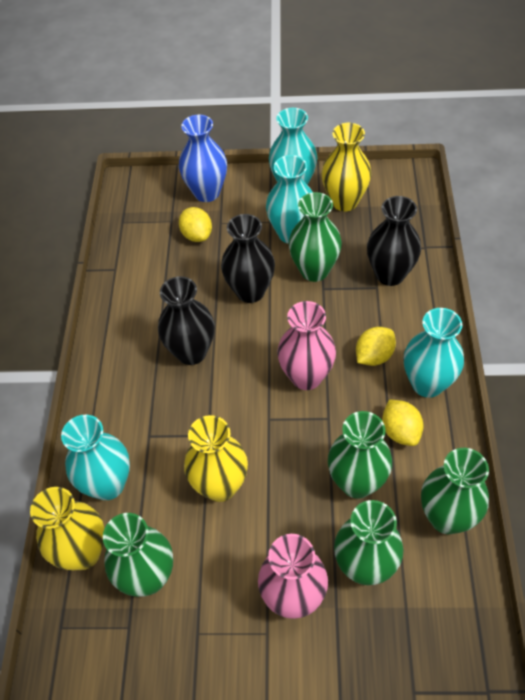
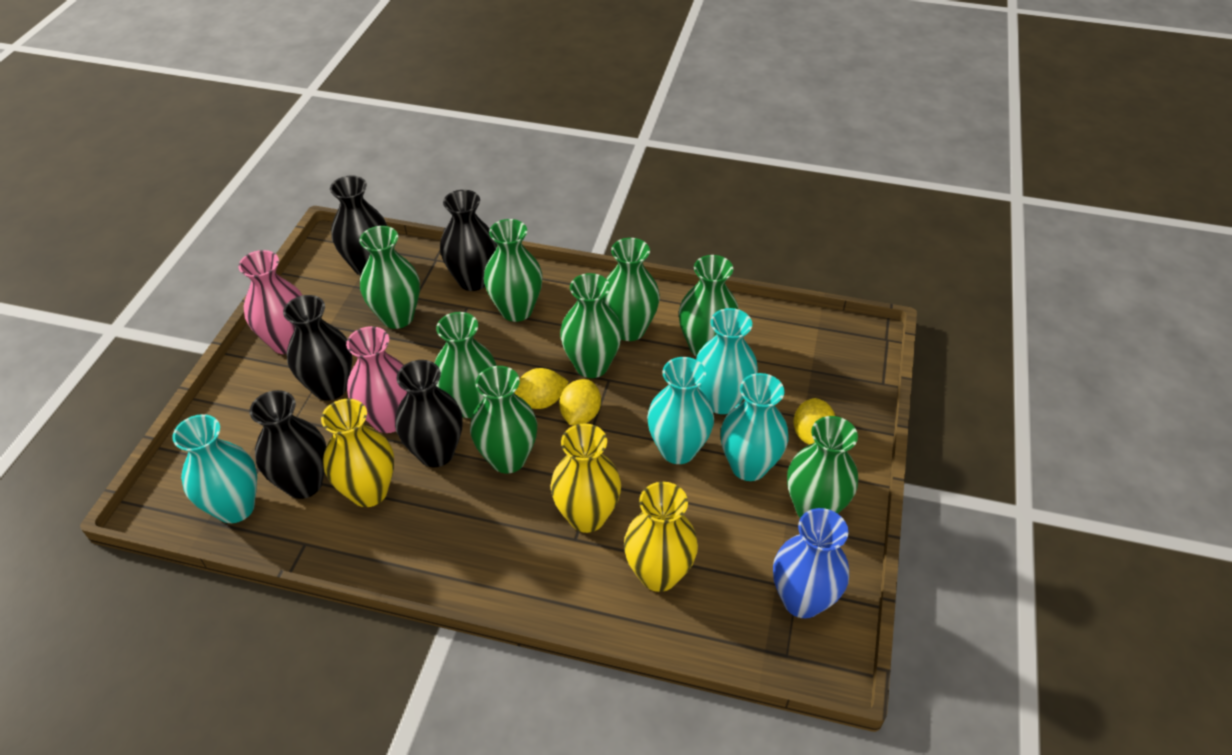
black vase: 3 -> 5
green vase: 5 -> 8

